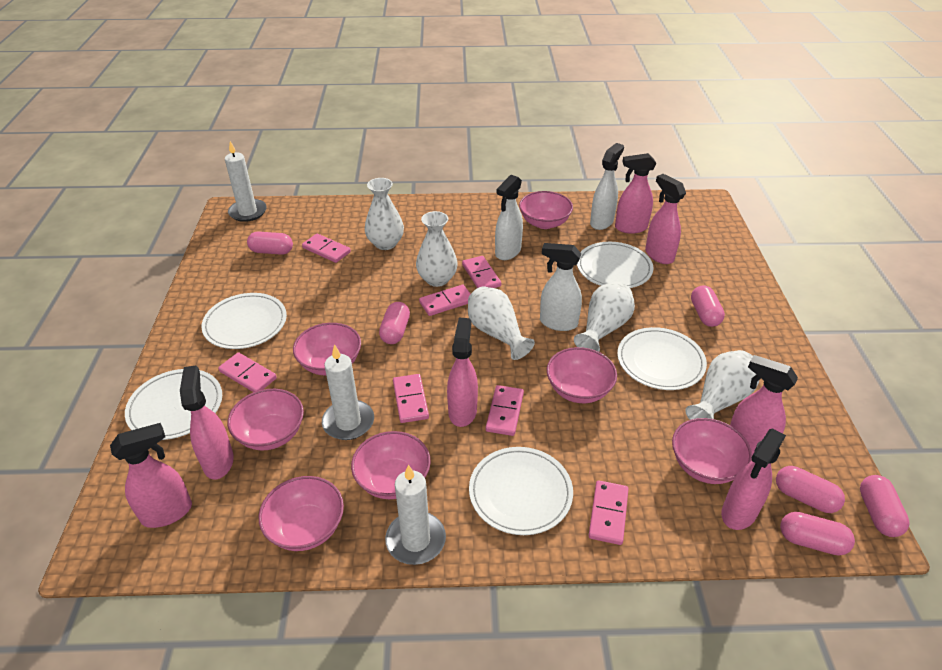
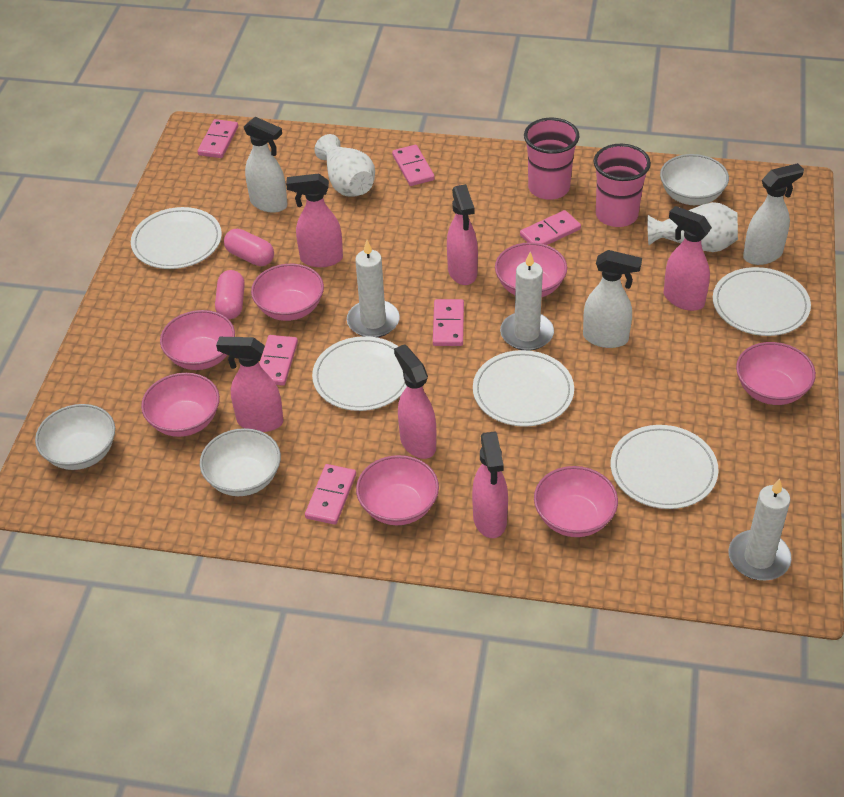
pink capsule: 6 -> 2
pink cup: 0 -> 2
pink domino: 7 -> 6
pink spray bottle: 7 -> 6
white bowl: 0 -> 3
white vase: 5 -> 2

